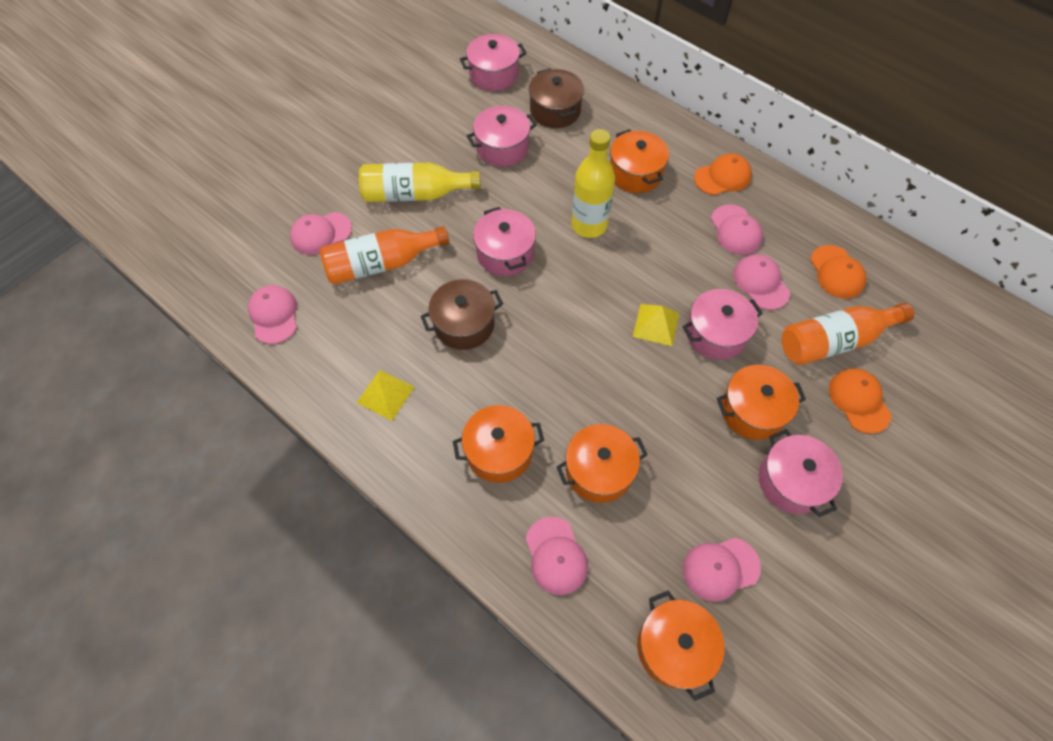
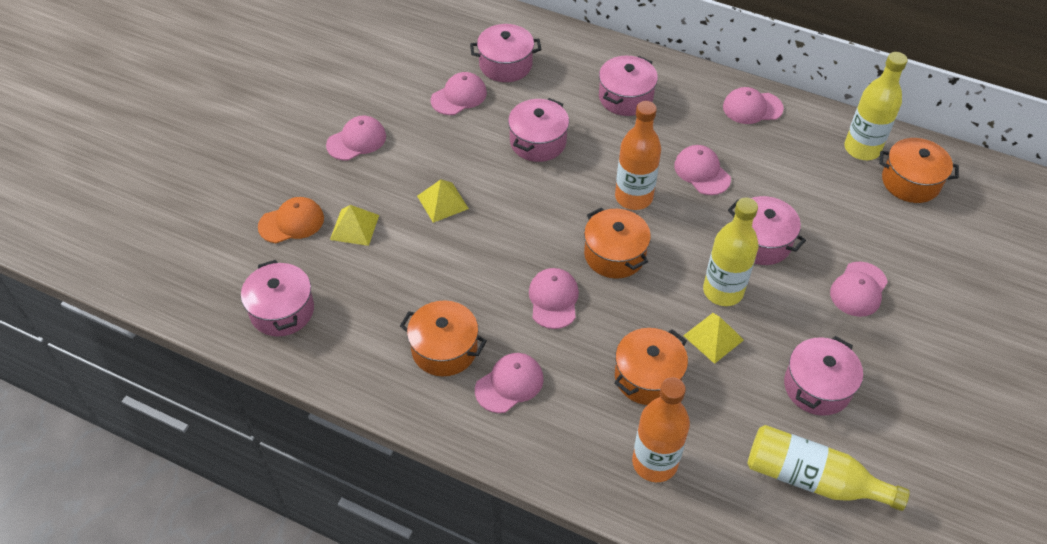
brown pot: 2 -> 0
orange cap: 3 -> 1
orange pot: 5 -> 4
pink cap: 6 -> 7
pink pot: 5 -> 6
yellow bottle: 2 -> 3
yellow pyramid: 2 -> 3

